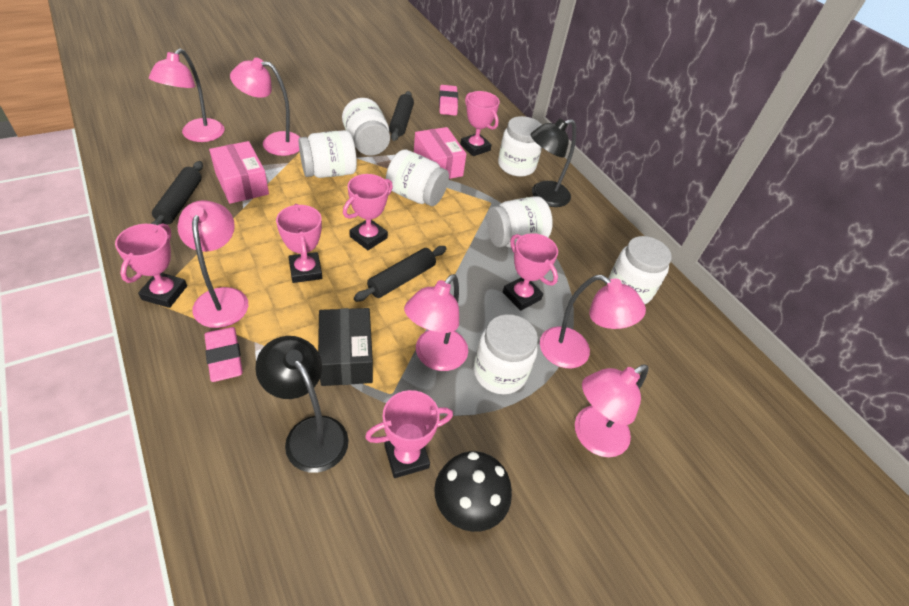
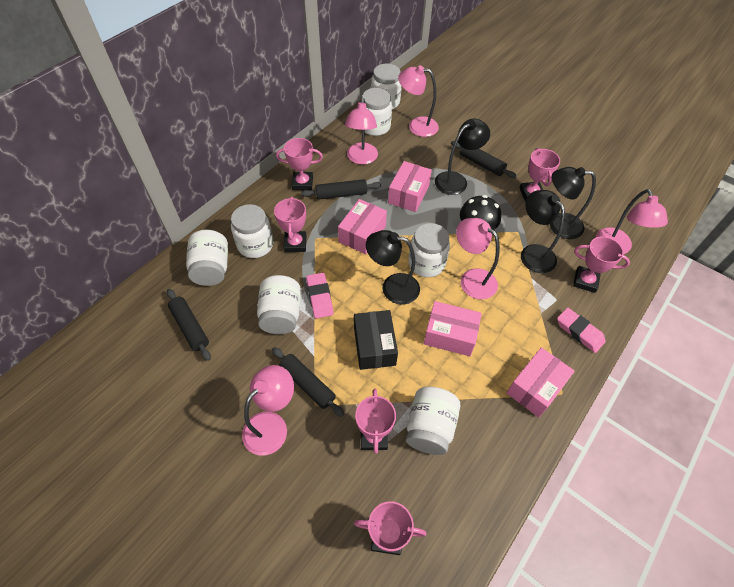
black lamp: 2 -> 4
black rolling pin: 3 -> 4
pink box: 2 -> 4
pink lamp: 6 -> 5

